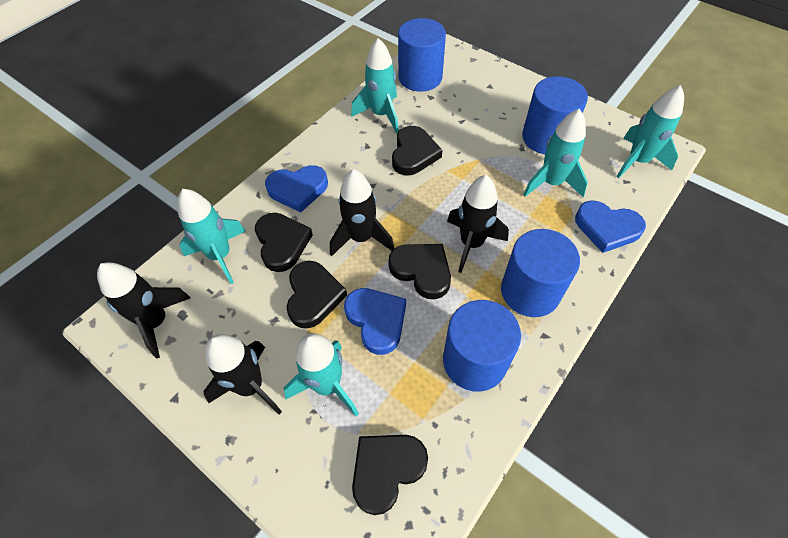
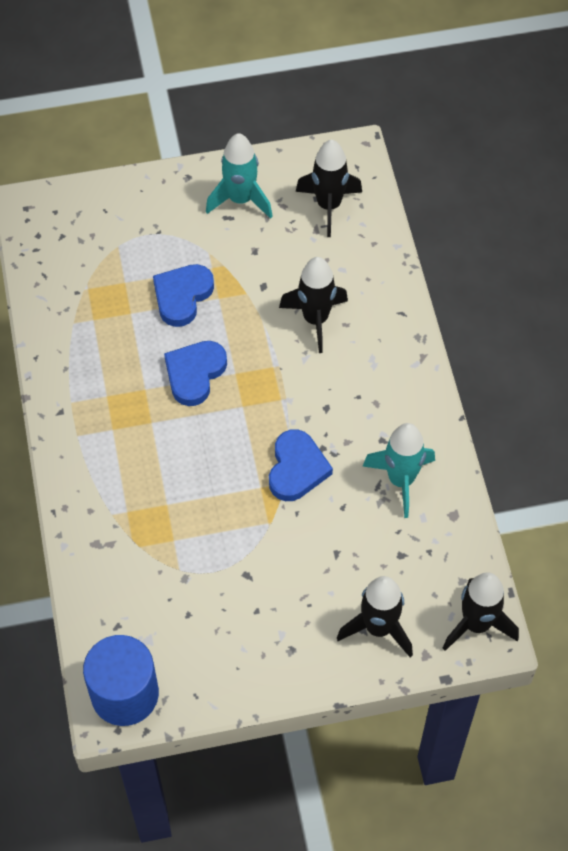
black heart: 5 -> 0
blue cylinder: 4 -> 1
turquoise rocket: 5 -> 2

